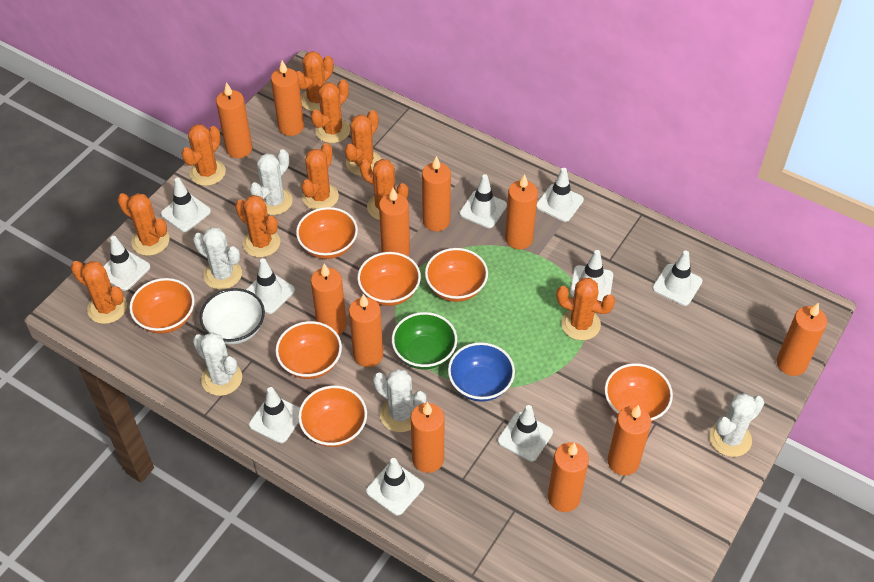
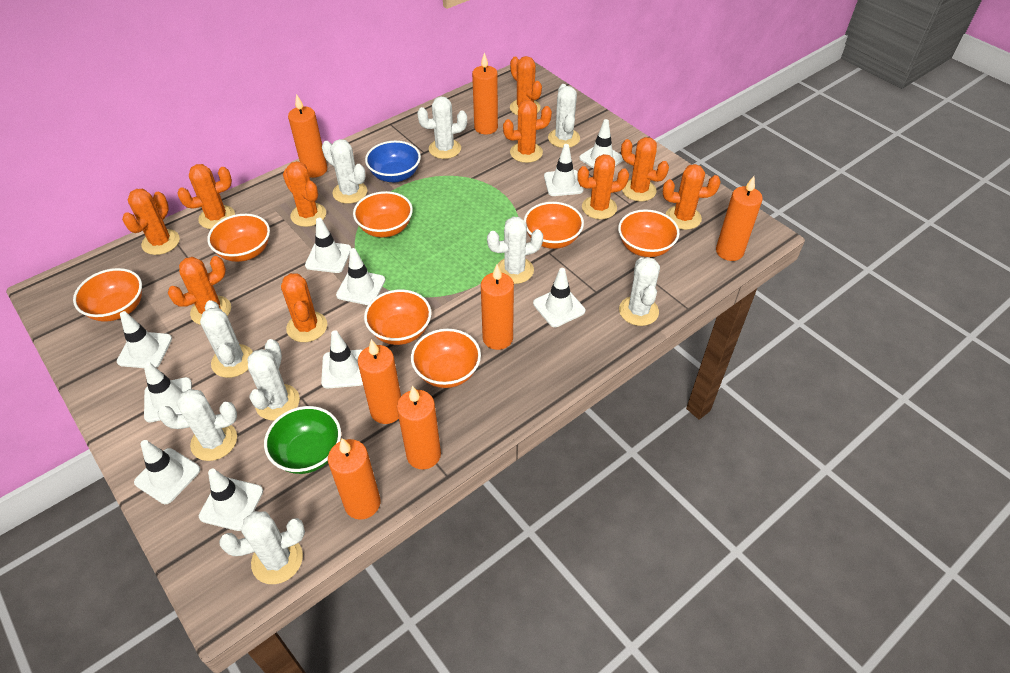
orange candle: 11 -> 7
white bowl: 1 -> 0
white cactus: 5 -> 9

